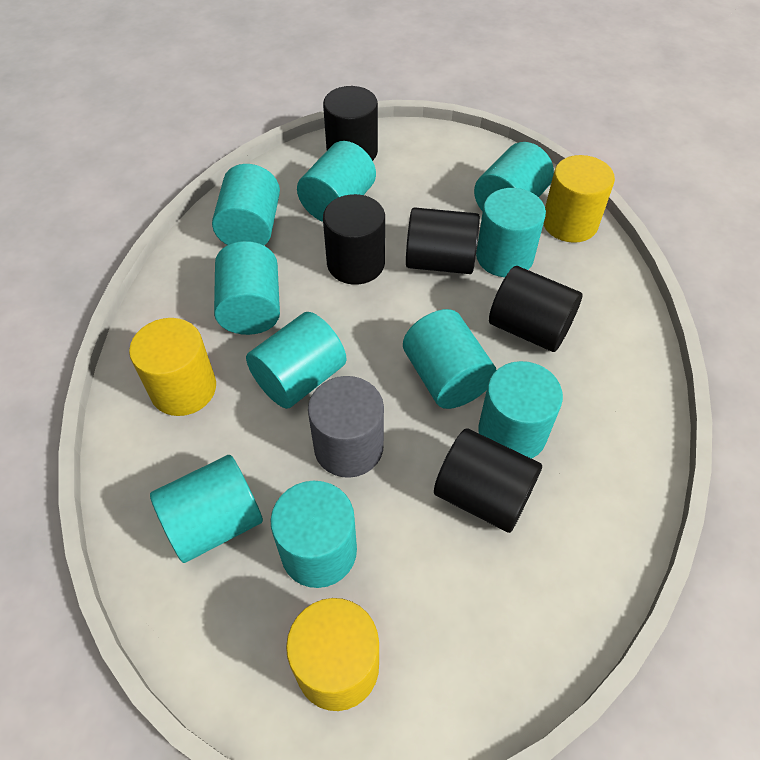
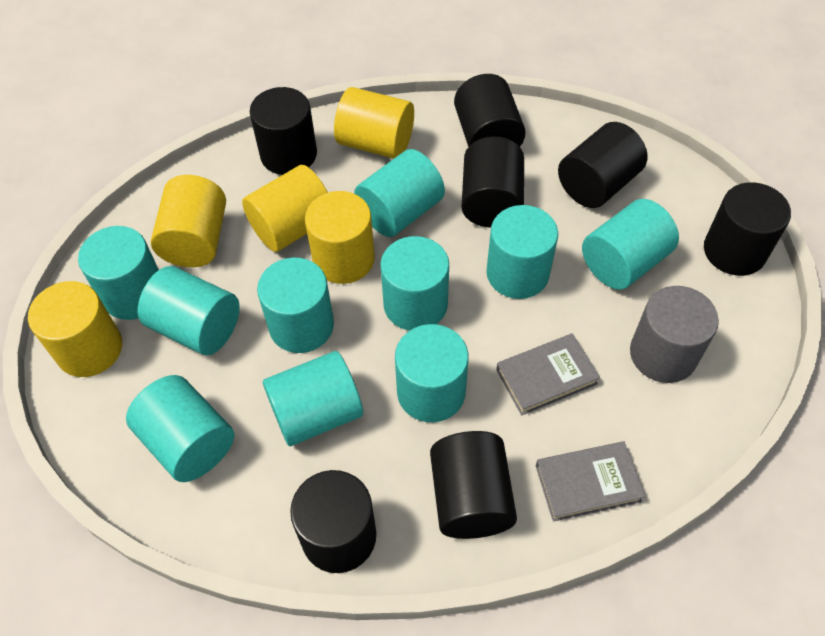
black cylinder: 5 -> 7
grey book: 0 -> 2
yellow cylinder: 3 -> 5

